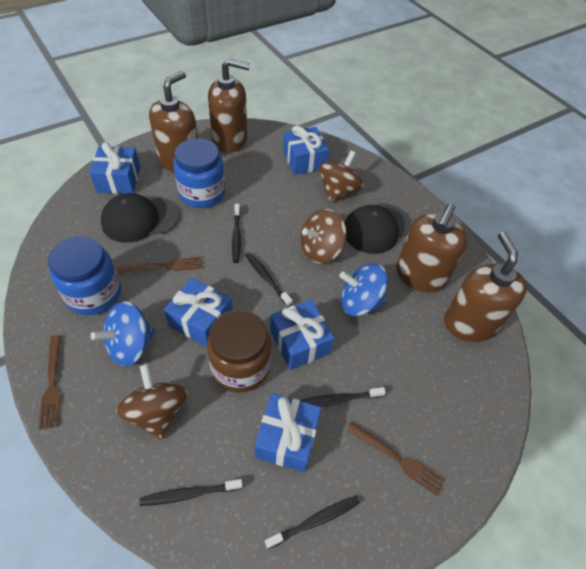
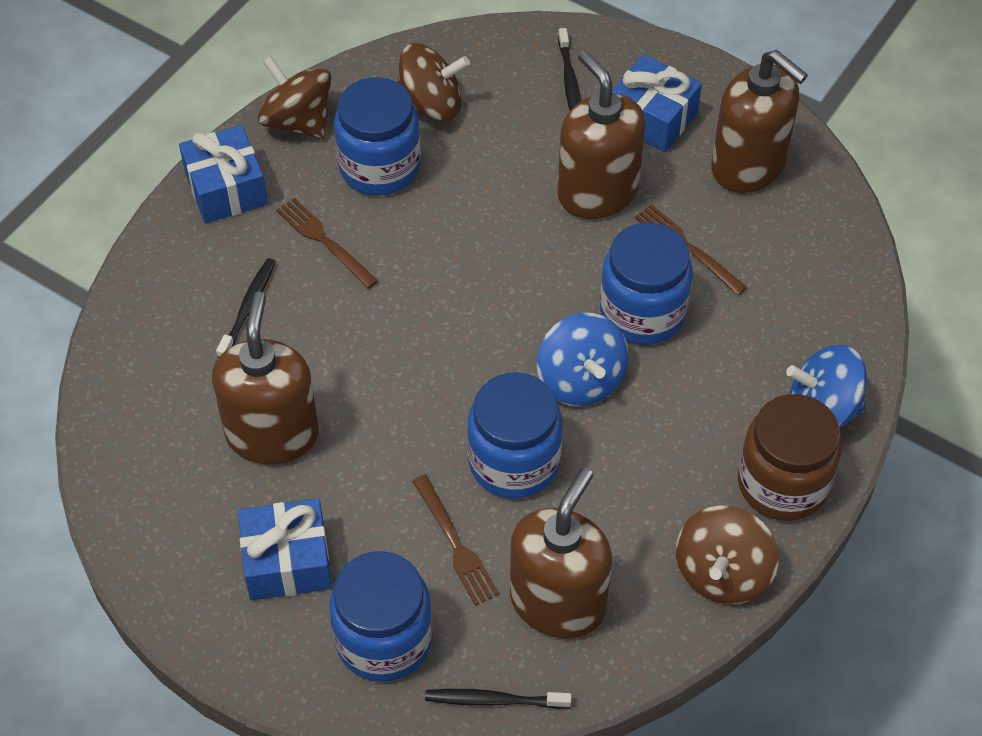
black cap: 2 -> 0
black toothbrush: 5 -> 3
blue gift: 5 -> 3
blue jar: 2 -> 4

